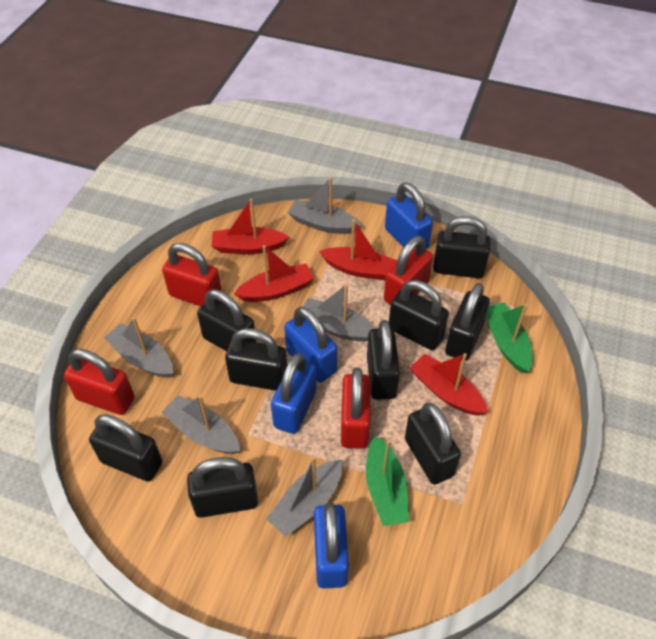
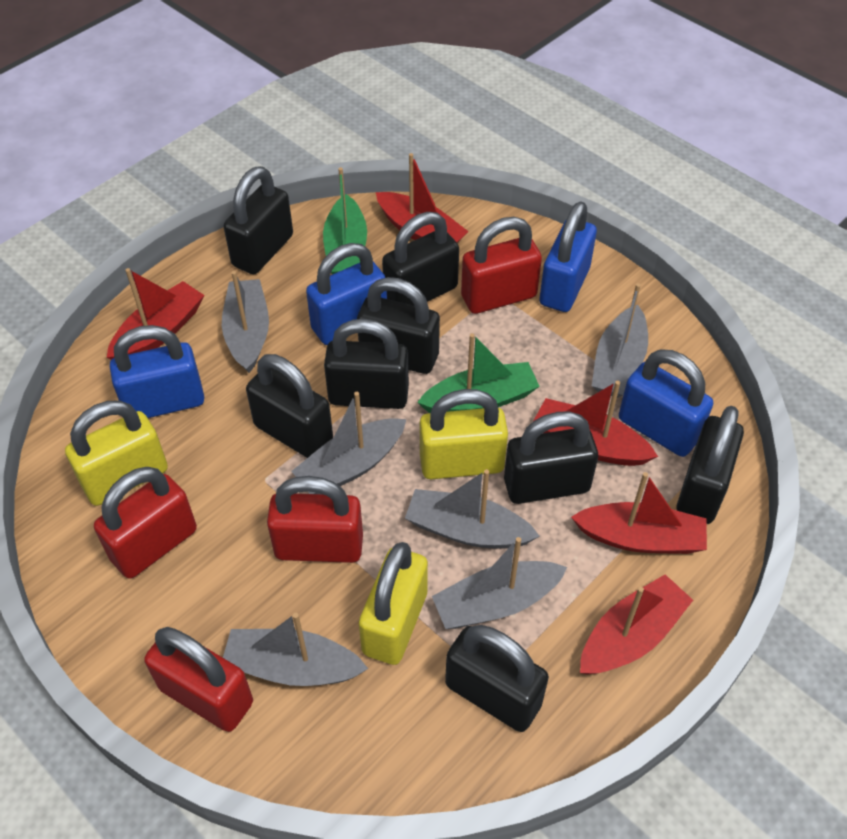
black padlock: 9 -> 8
grey boat: 5 -> 6
red boat: 4 -> 5
yellow padlock: 0 -> 3

